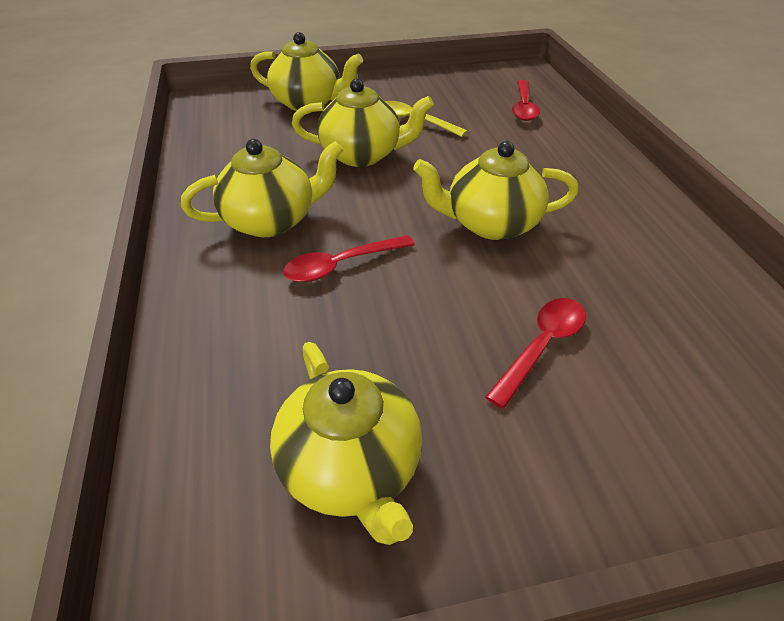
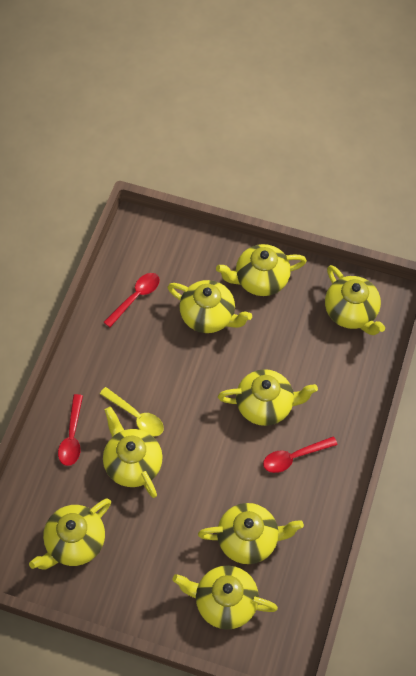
yellow teapot: 5 -> 8

